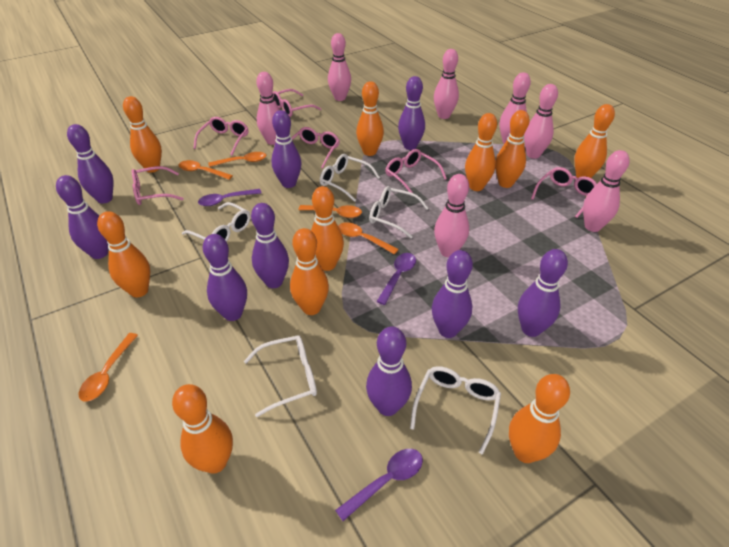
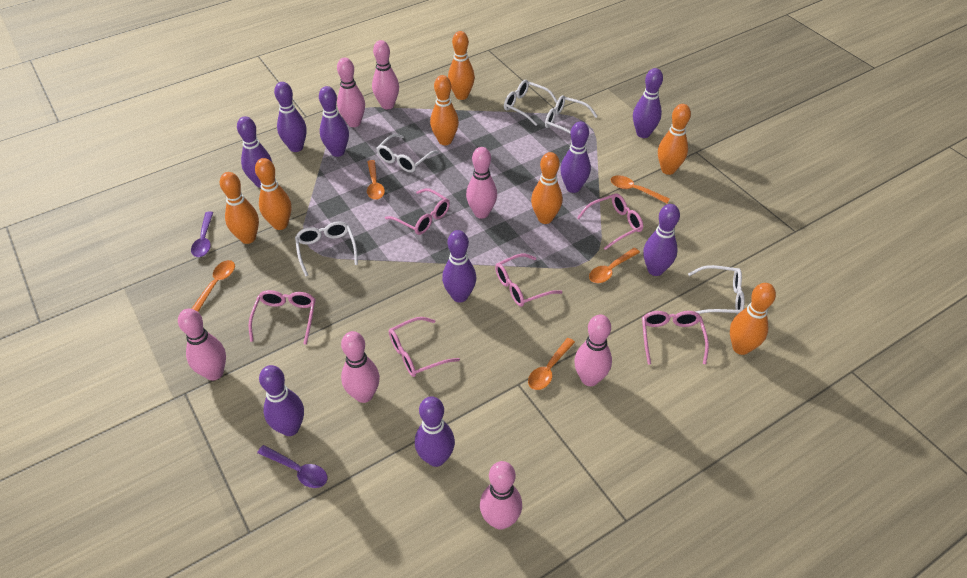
orange bowling pin: 10 -> 7
purple spoon: 3 -> 2

